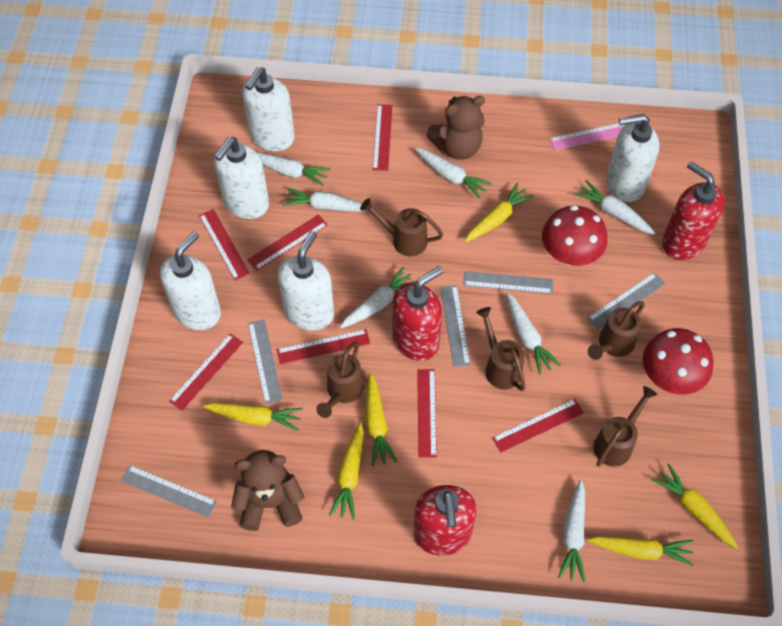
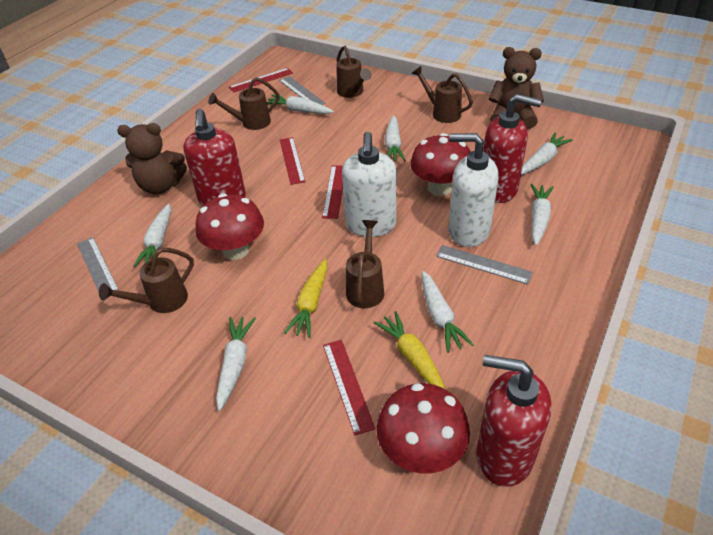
grey ruler: 5 -> 3
pink ruler: 1 -> 0
red mushroom: 2 -> 3
red ruler: 7 -> 4
white soap dispenser: 5 -> 2
yellow carrot: 6 -> 2

